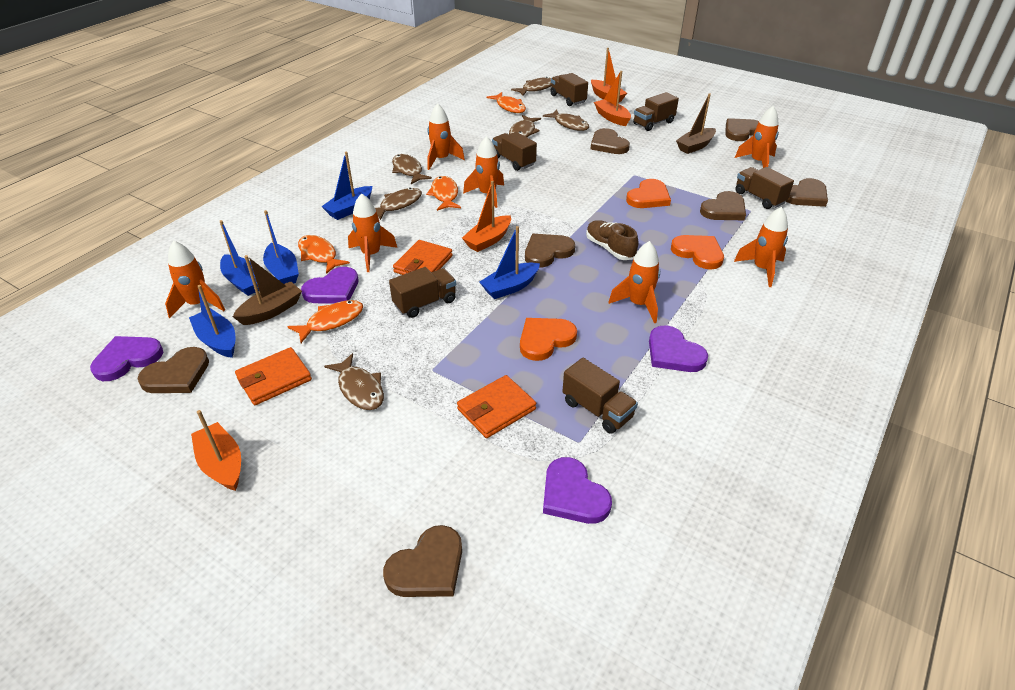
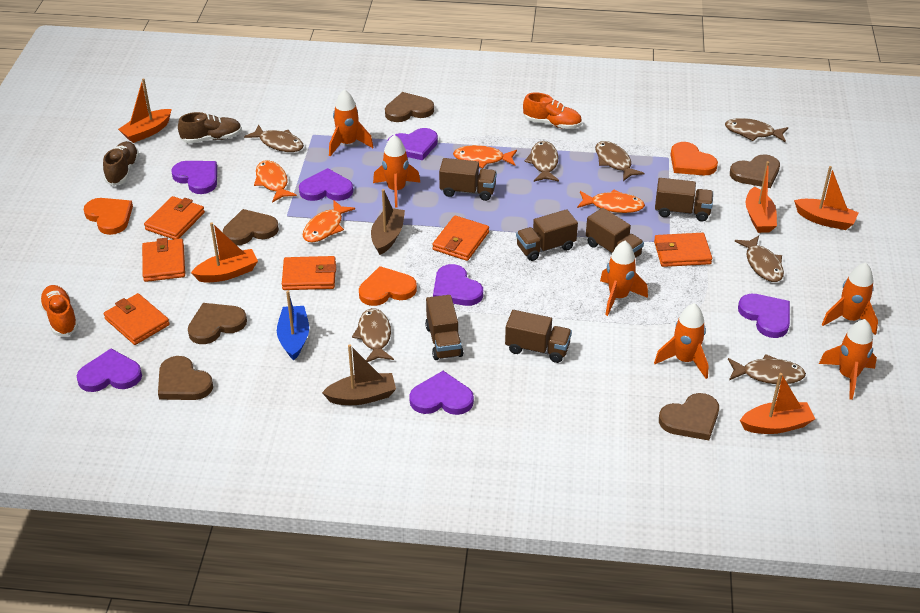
blue boat: 5 -> 1
brown fish: 6 -> 7
brown heart: 7 -> 6
brown shoe: 1 -> 2
orange boat: 4 -> 5
orange rocket: 7 -> 6
orange shoe: 0 -> 2
orange wallet: 3 -> 6
purple heart: 4 -> 7

